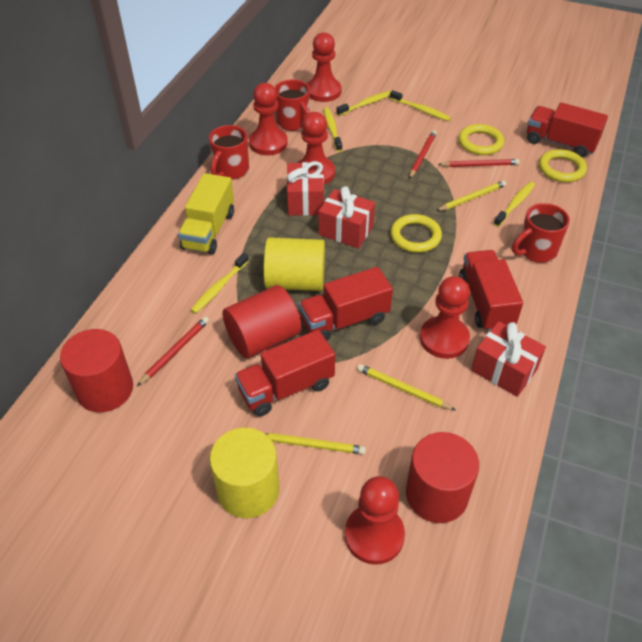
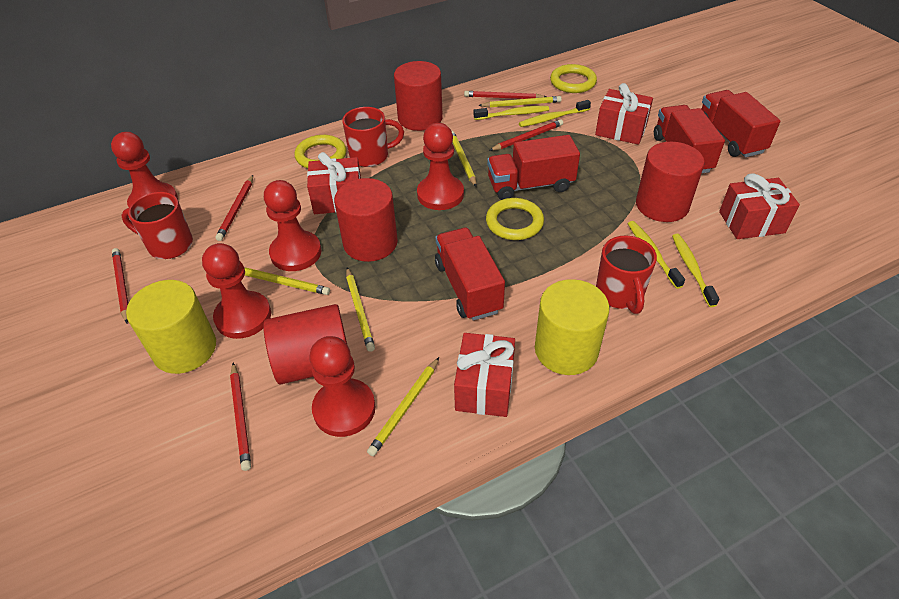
red cylinder: 3 -> 4
red gift: 3 -> 4
red pencil: 3 -> 5
yellow pencil: 3 -> 5
yellow toothbrush: 5 -> 4
yellow truck: 1 -> 0

